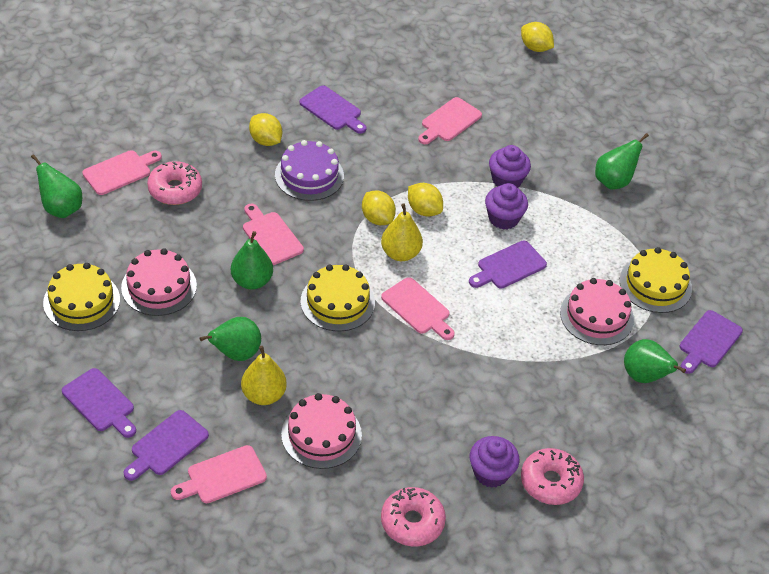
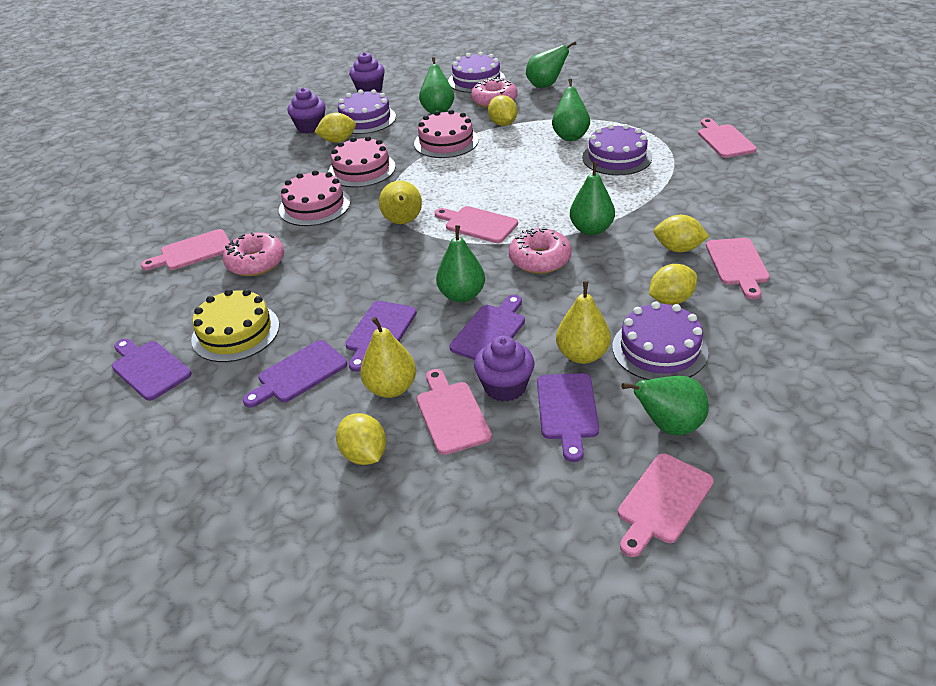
green pear: 5 -> 6
pink cutting board: 5 -> 6
purple cake: 1 -> 4
yellow cake: 3 -> 1
yellow lemon: 4 -> 5
yellow pear: 2 -> 3

